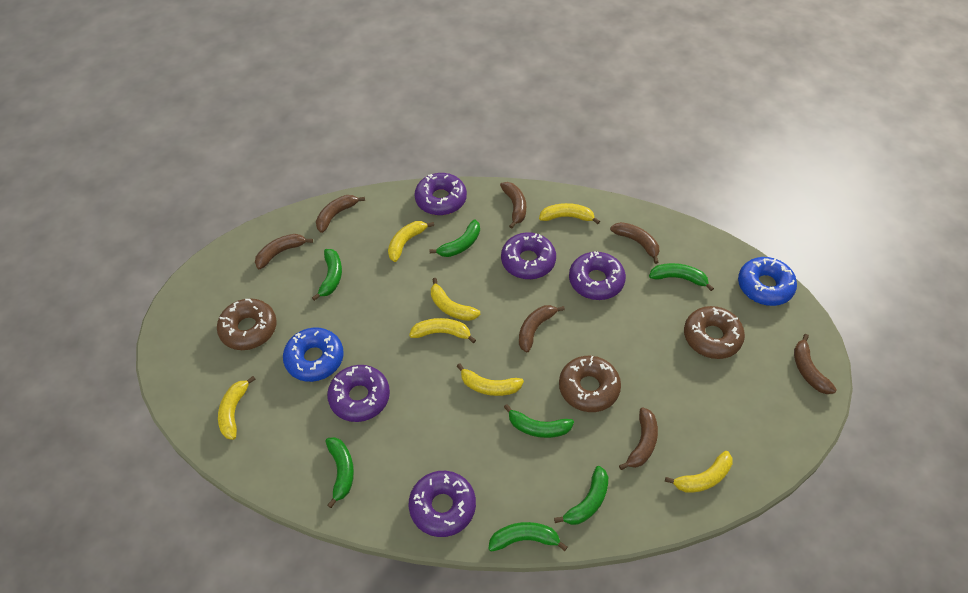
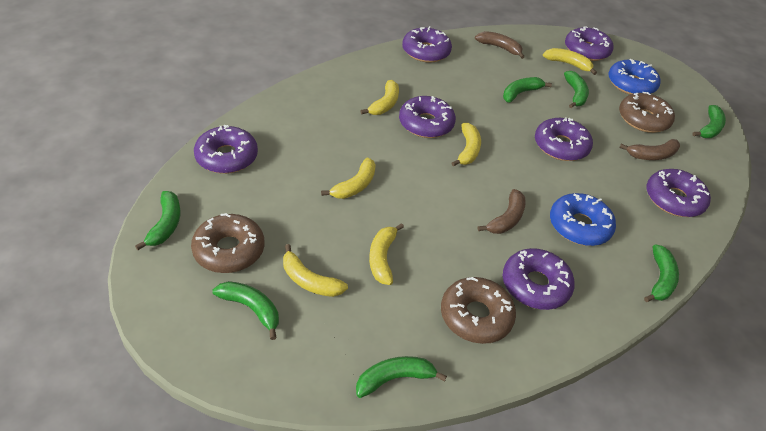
brown banana: 7 -> 3
purple donut: 5 -> 7
yellow banana: 7 -> 6

